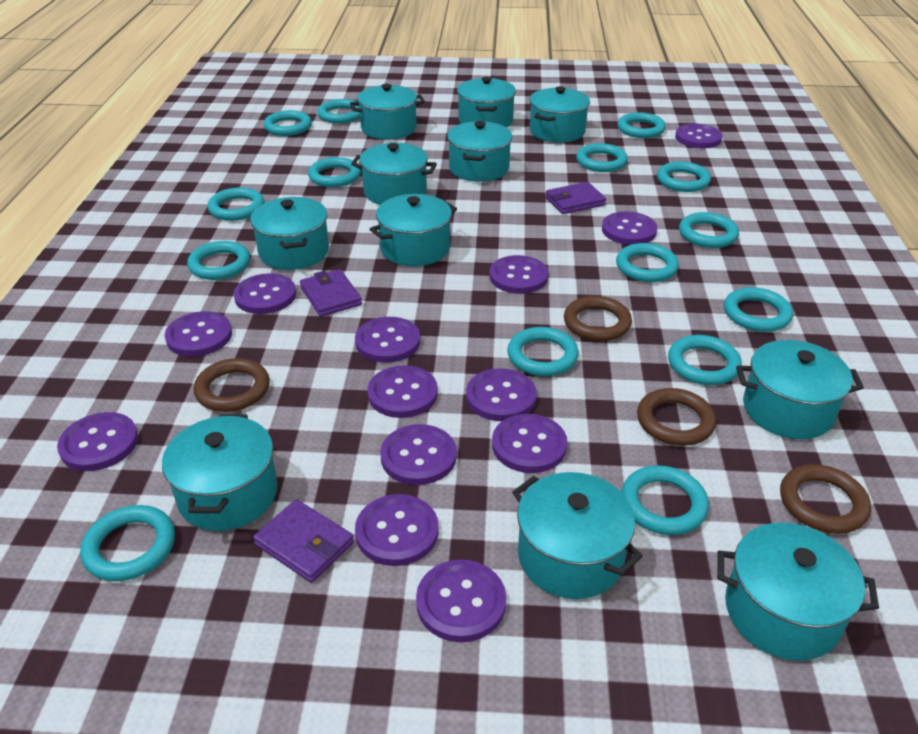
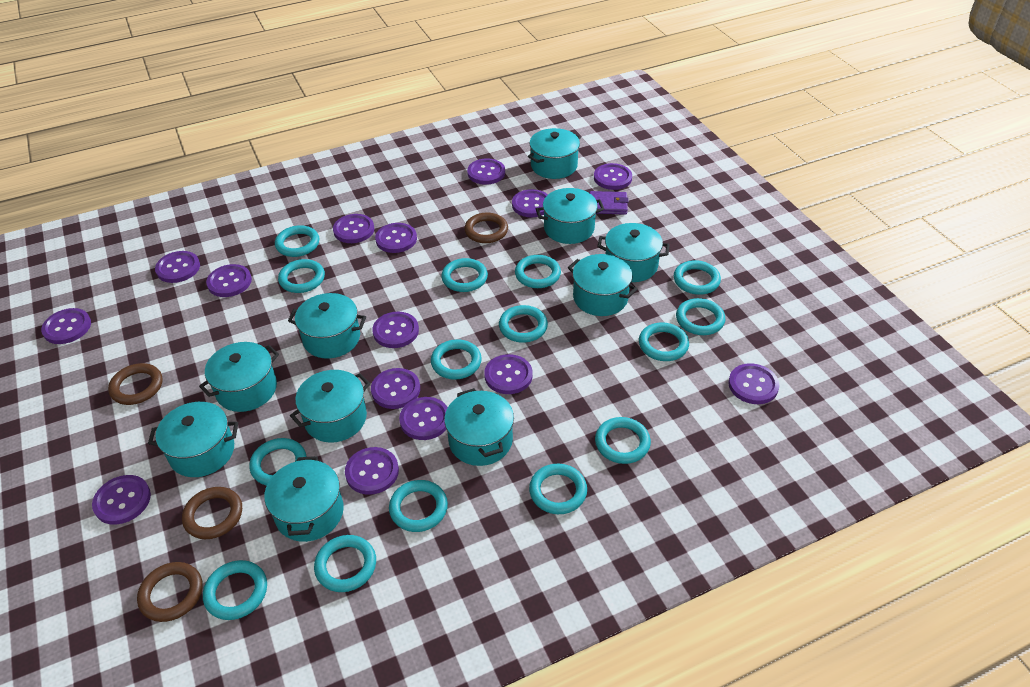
purple button: 13 -> 15
purple wallet: 3 -> 1
turquoise pot: 11 -> 10

